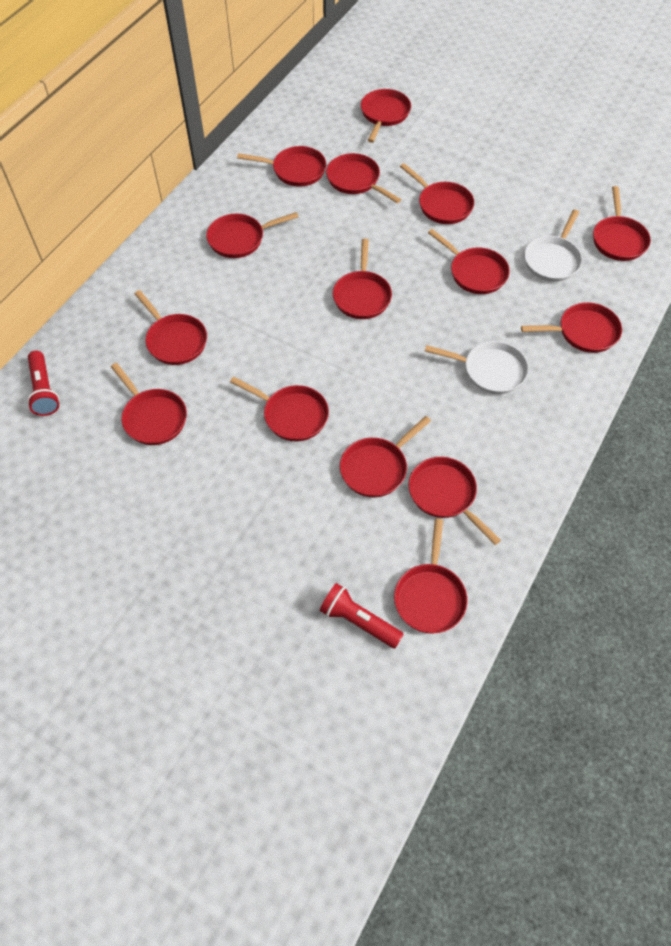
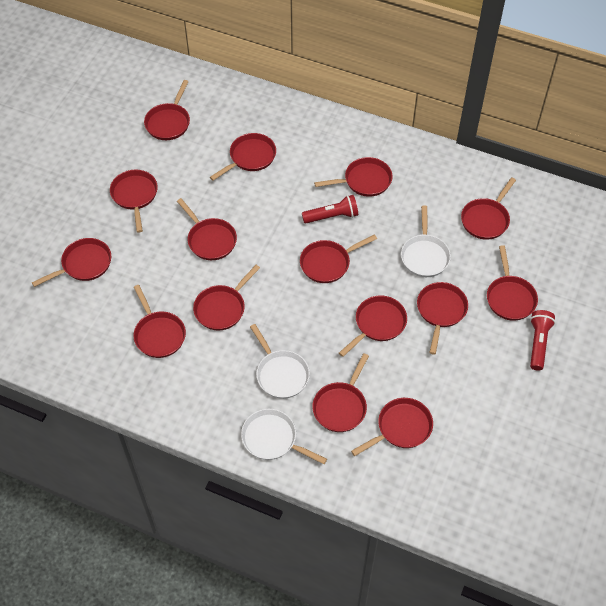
white pan: 2 -> 3

